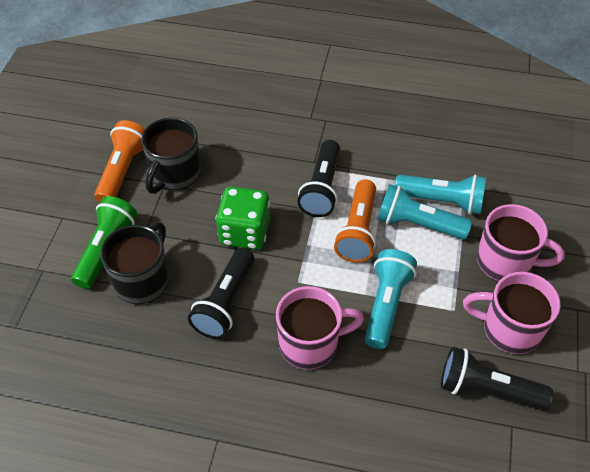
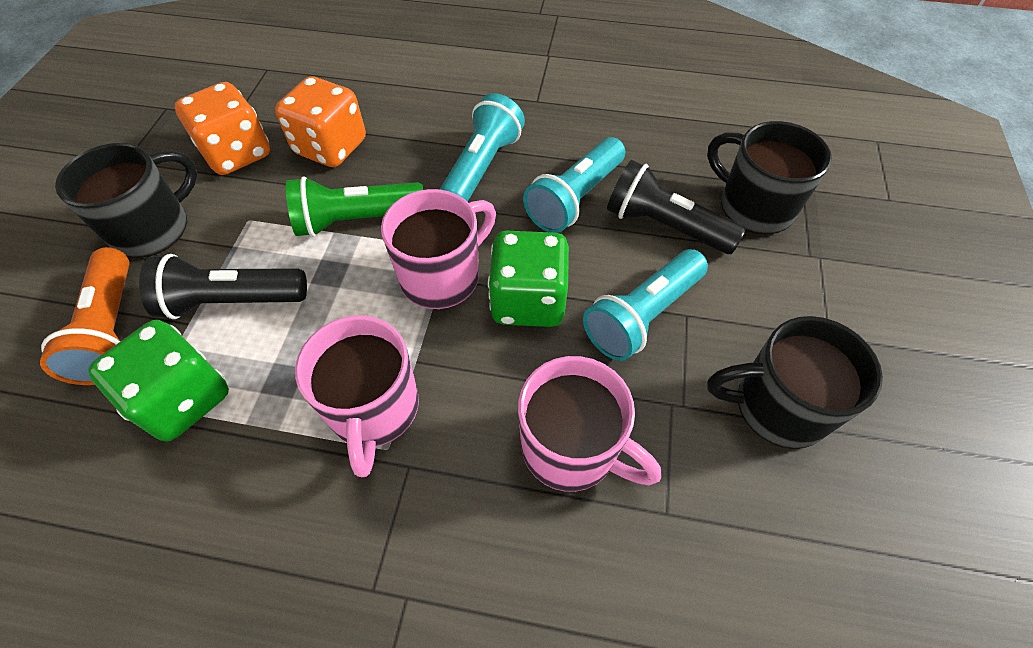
black flashlight: 3 -> 2
black mug: 2 -> 3
green dice: 1 -> 2
orange dice: 0 -> 2
orange flashlight: 2 -> 1

